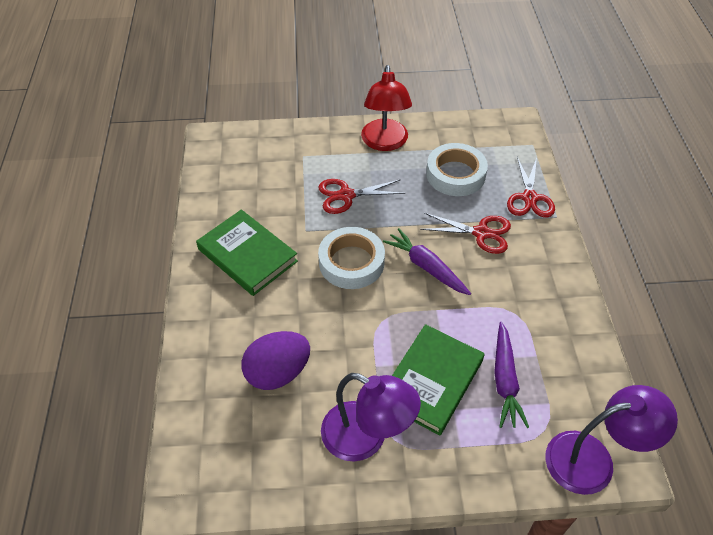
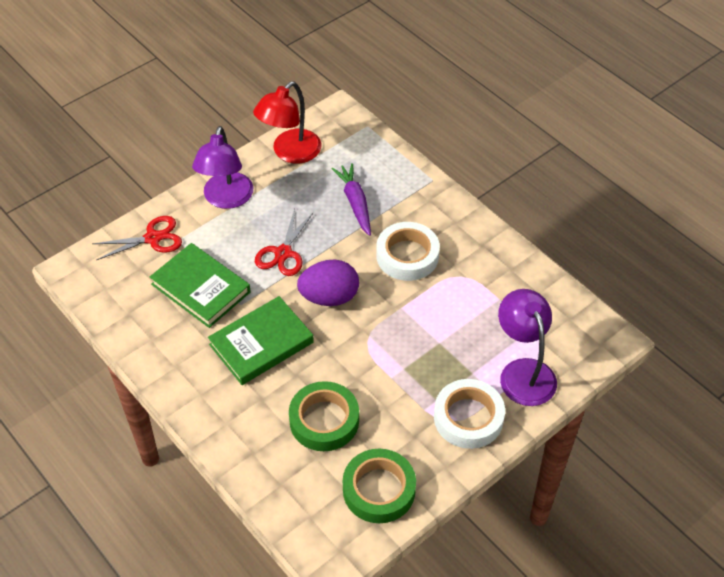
green tape: 0 -> 2
purple carrot: 2 -> 1
red scissors: 3 -> 2

